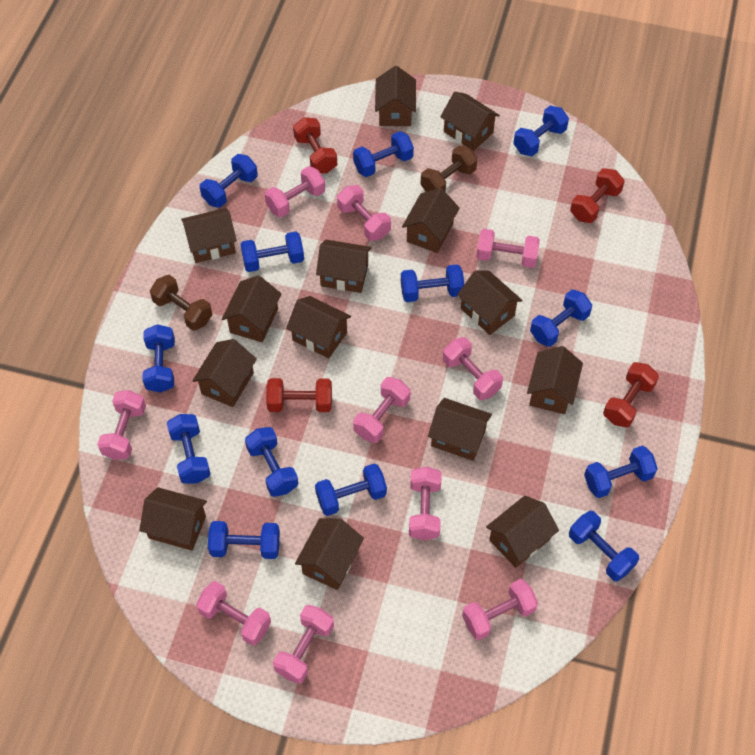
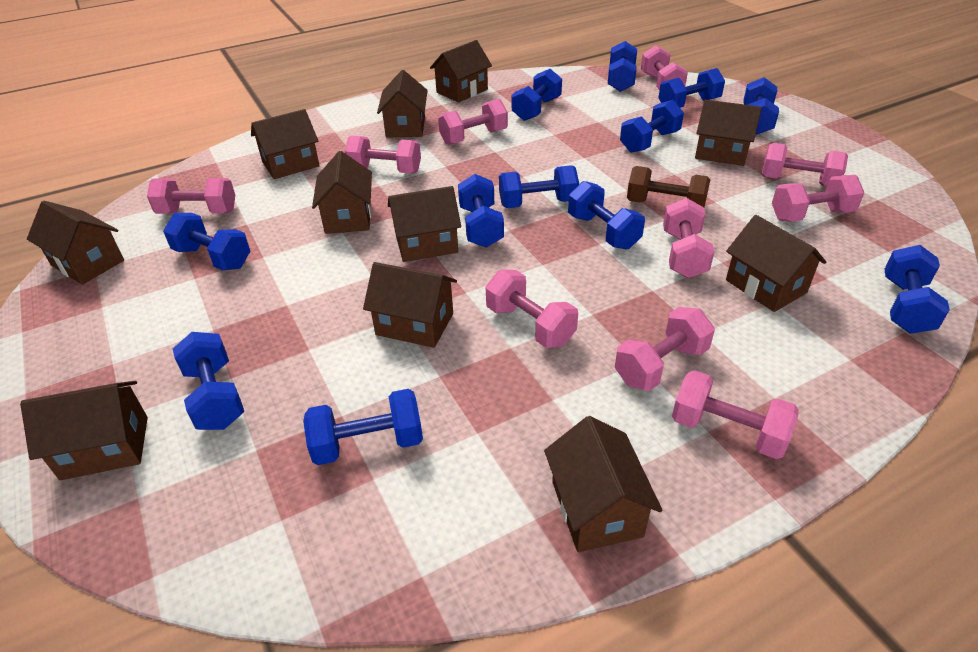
blue dumbbell: 13 -> 12
brown dumbbell: 2 -> 1
brown house: 14 -> 11
red dumbbell: 4 -> 0

